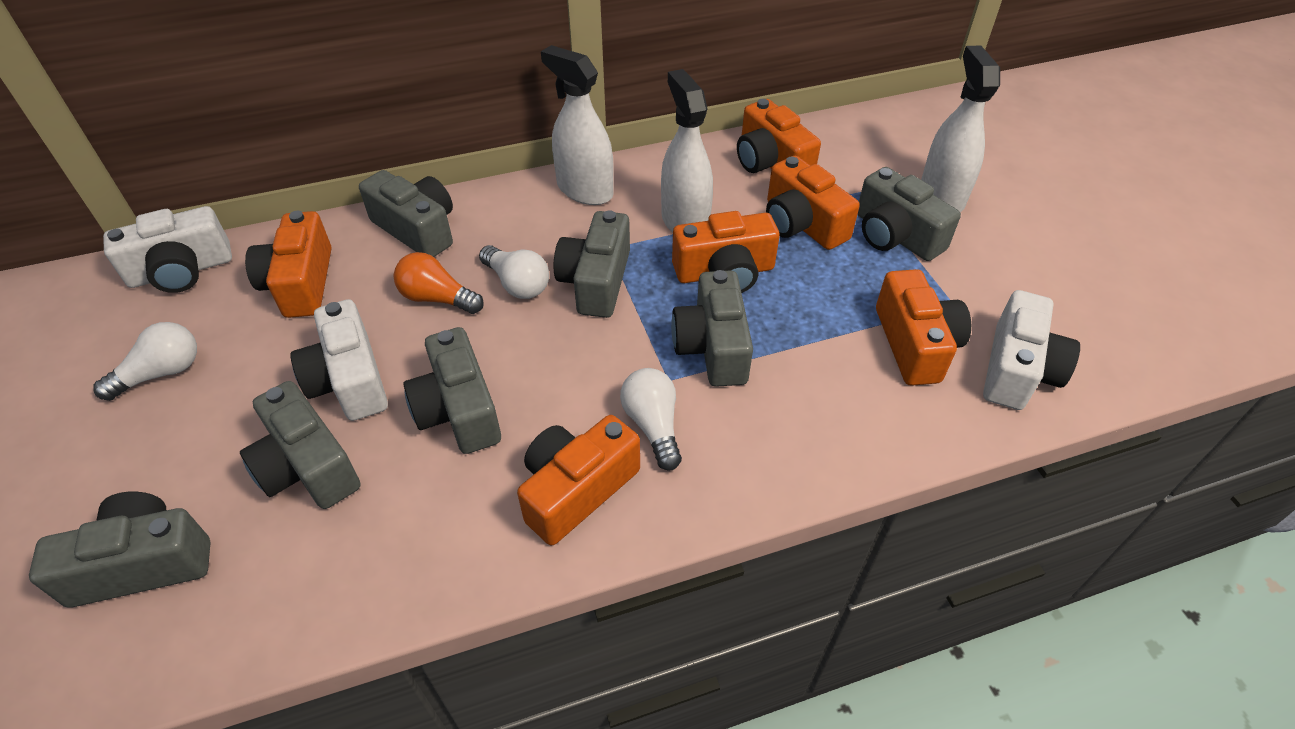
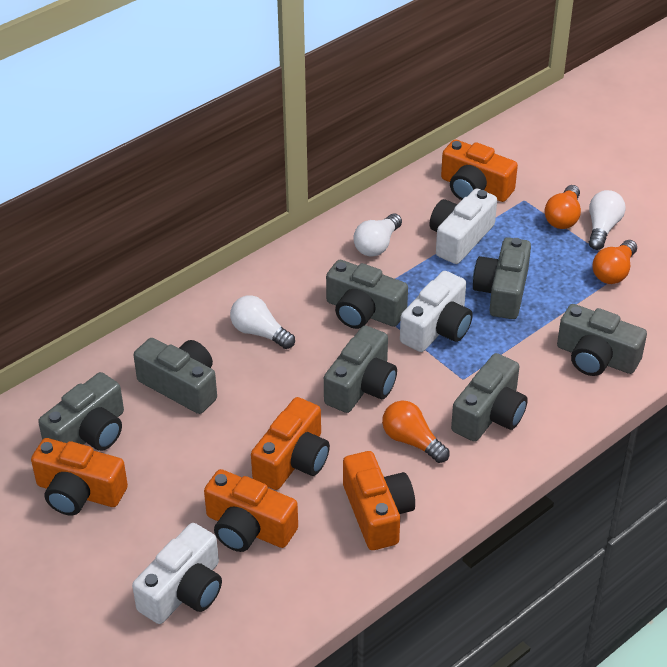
orange camera: 6 -> 5
orange light bulb: 1 -> 3
white spray bottle: 3 -> 0

